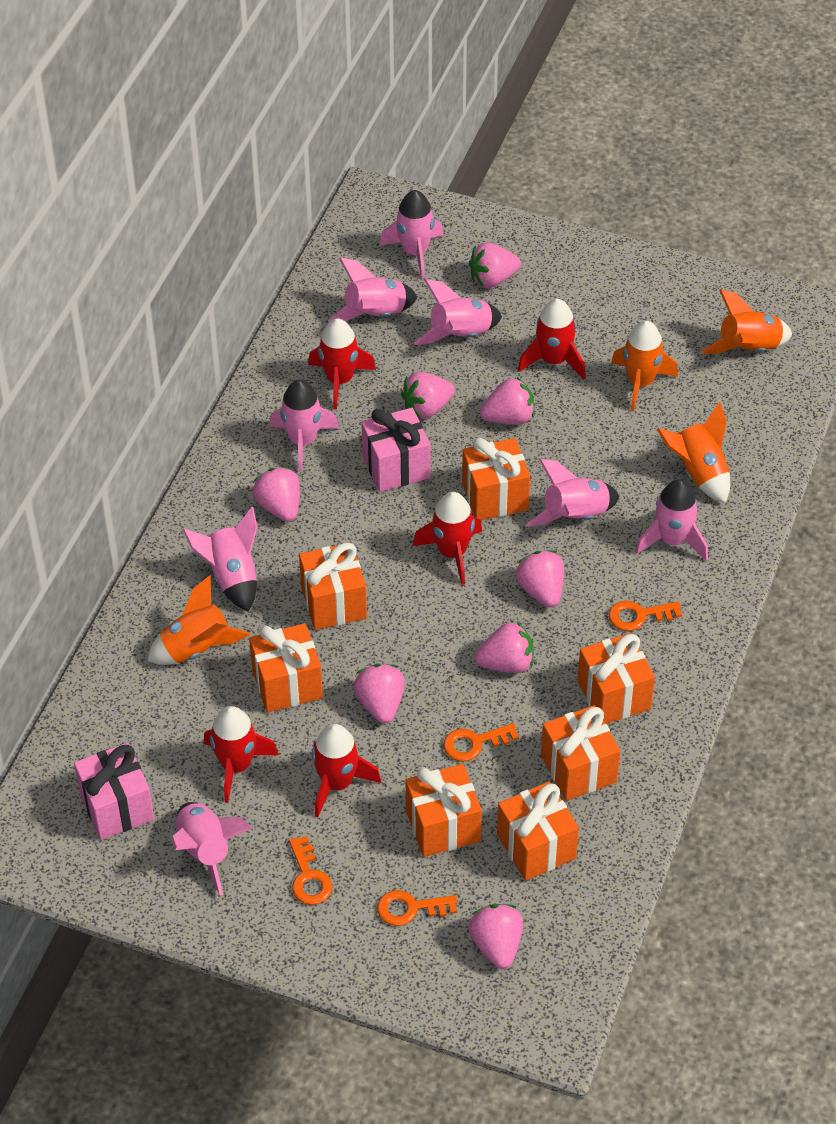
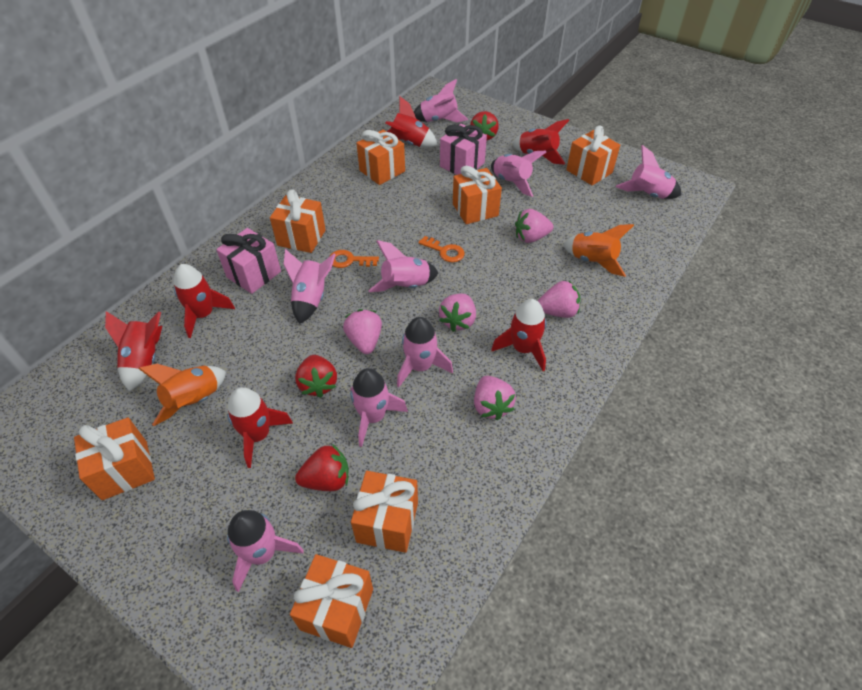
orange key: 4 -> 2
orange rocket: 4 -> 2
pink strawberry: 8 -> 5
red rocket: 5 -> 6
red strawberry: 0 -> 3

